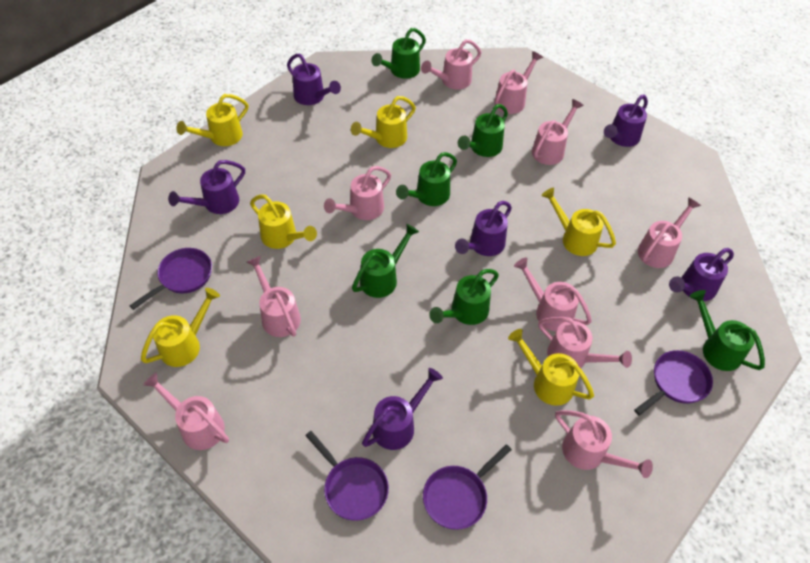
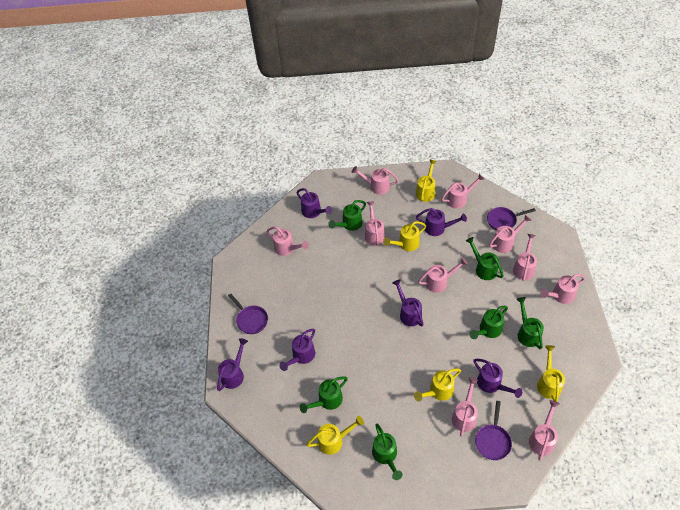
purple pan: 4 -> 3
yellow watering can: 6 -> 5

